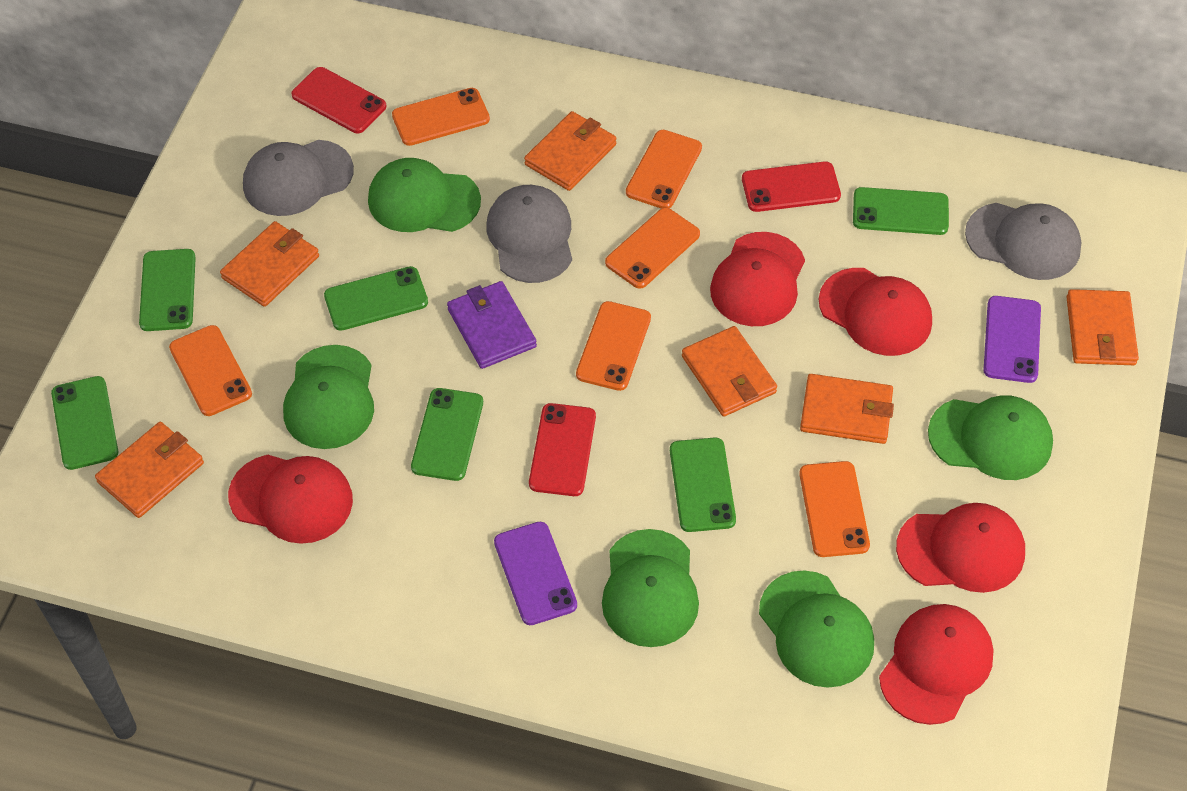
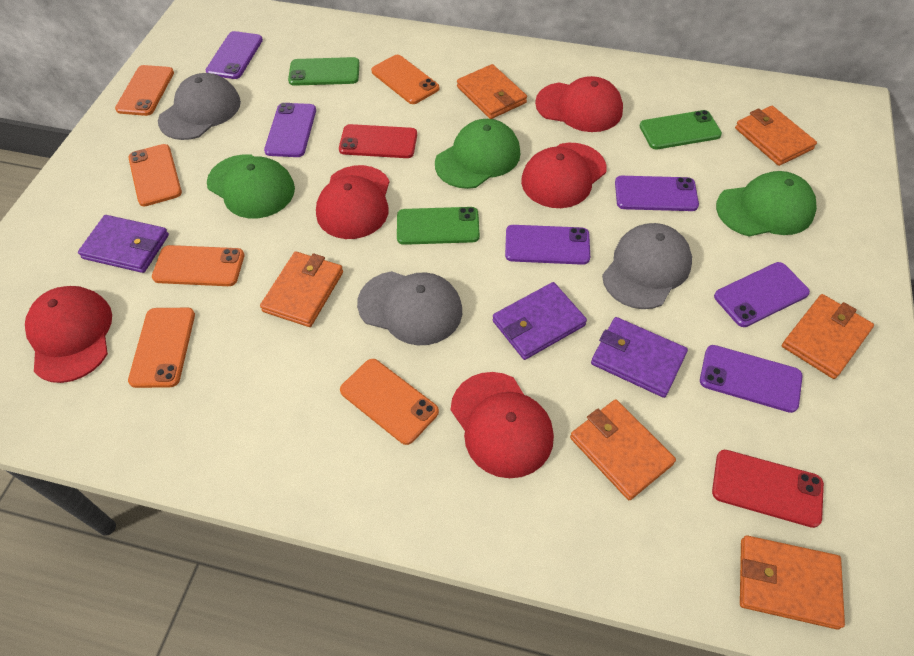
green cap: 5 -> 3
green phone: 6 -> 3
purple phone: 2 -> 6
purple wallet: 1 -> 3
red phone: 3 -> 2

